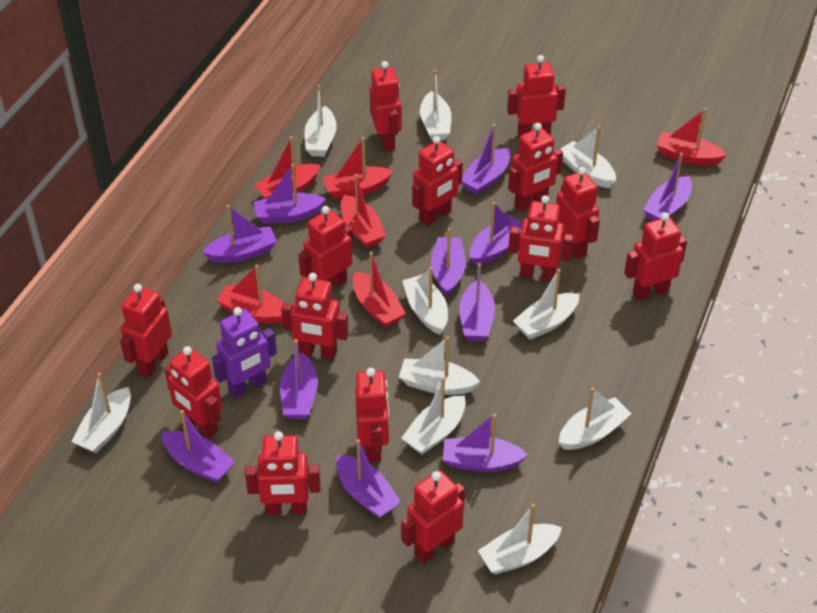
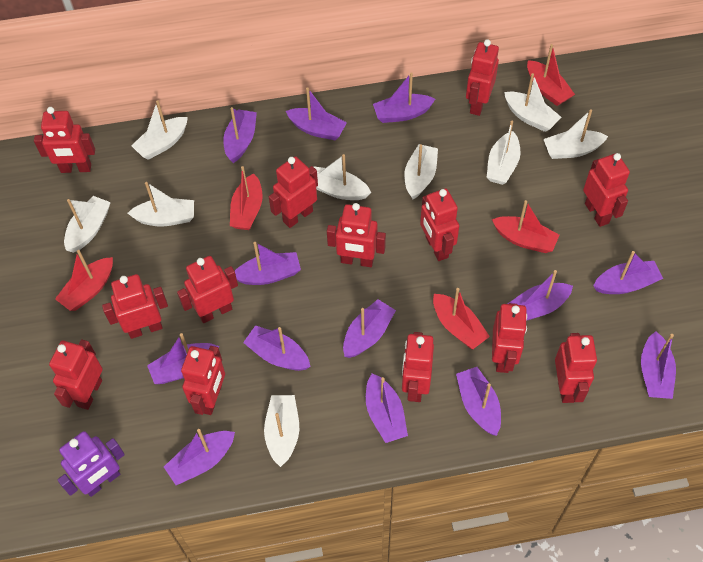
purple boat: 11 -> 13
red boat: 6 -> 5
red robot: 14 -> 13
white boat: 10 -> 9

